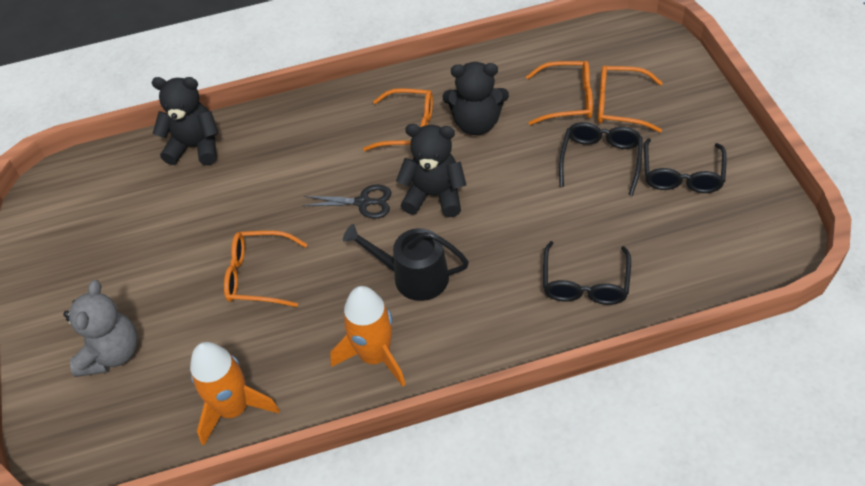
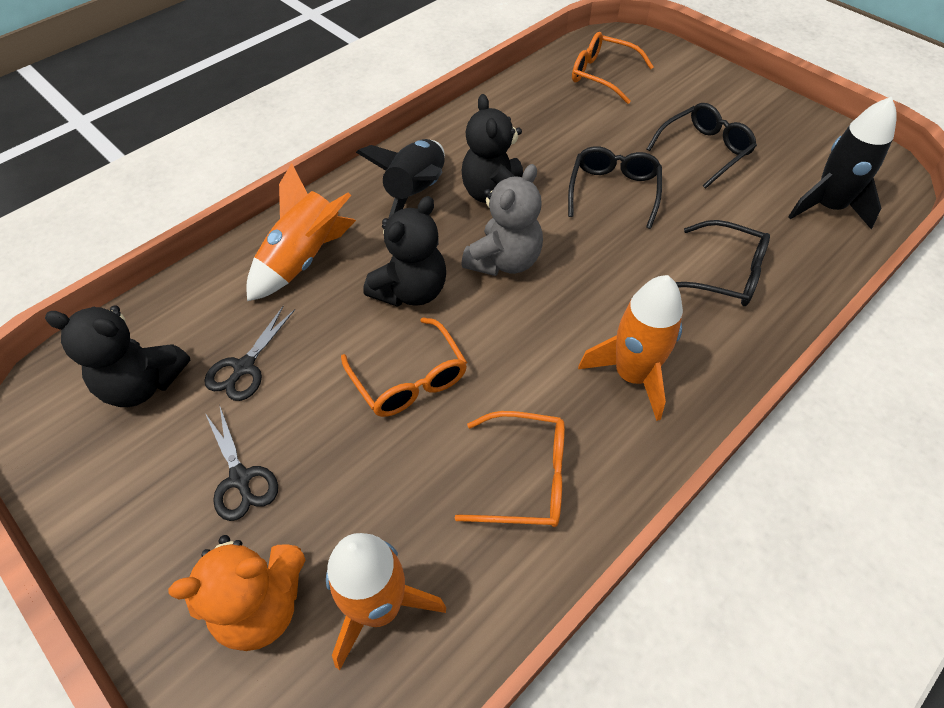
black rocket: 0 -> 2
black scissors: 1 -> 2
black watering can: 1 -> 0
orange glasses: 4 -> 3
orange rocket: 2 -> 3
orange teddy bear: 0 -> 1

